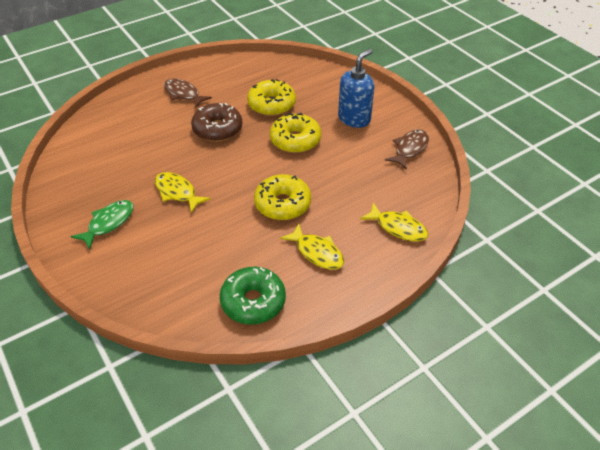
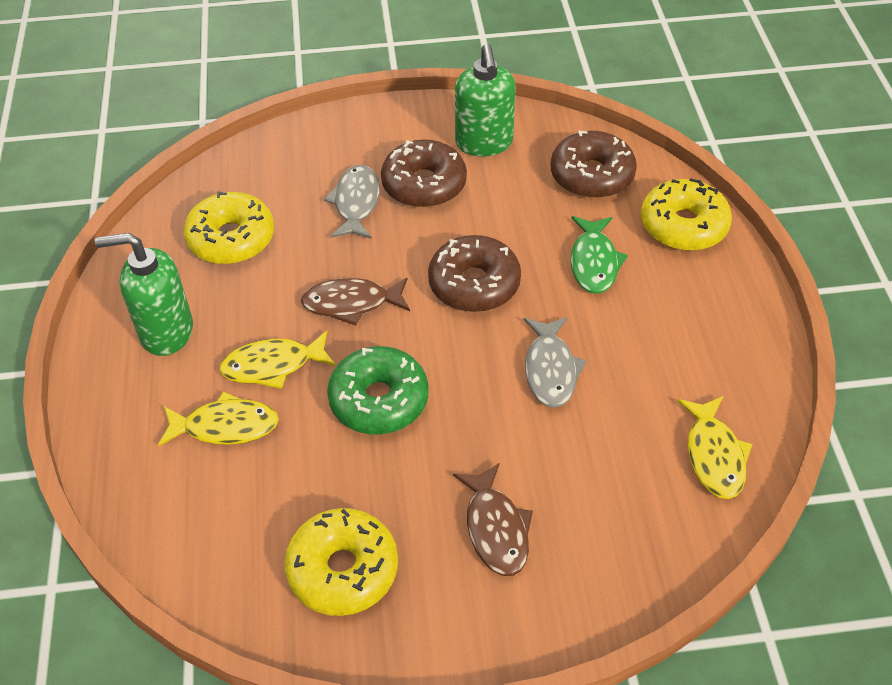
blue soap dispenser: 1 -> 0
brown donut: 1 -> 3
green soap dispenser: 0 -> 2
grey fish: 0 -> 2

